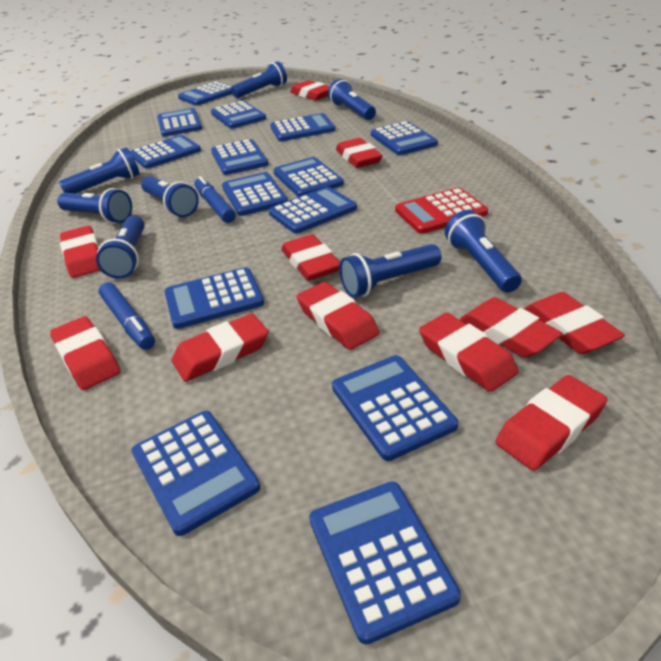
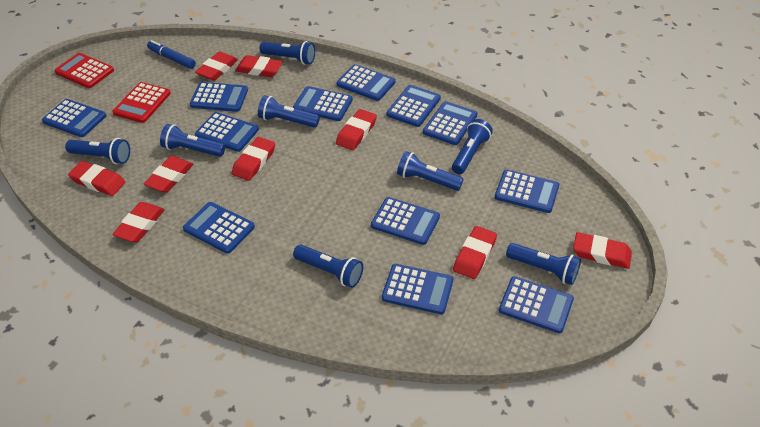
blue calculator: 14 -> 12
blue marker: 2 -> 1
red calculator: 1 -> 2
red eraser: 11 -> 9

